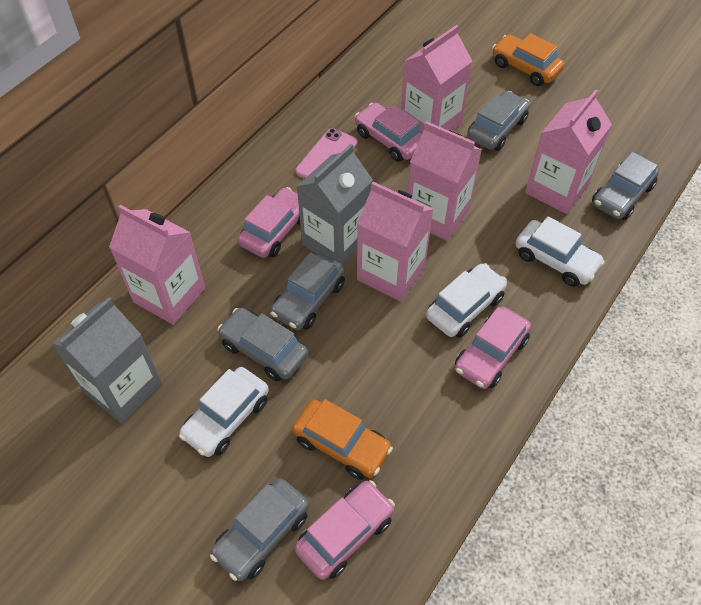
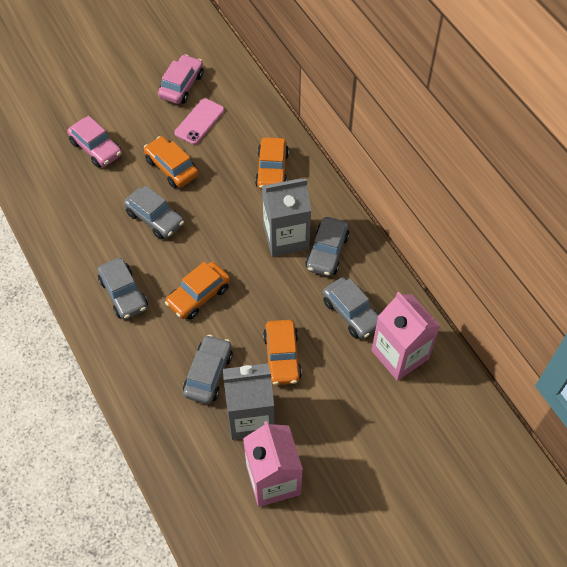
orange car: 2 -> 4
pink car: 4 -> 2
pink carton: 5 -> 2
white car: 3 -> 0

